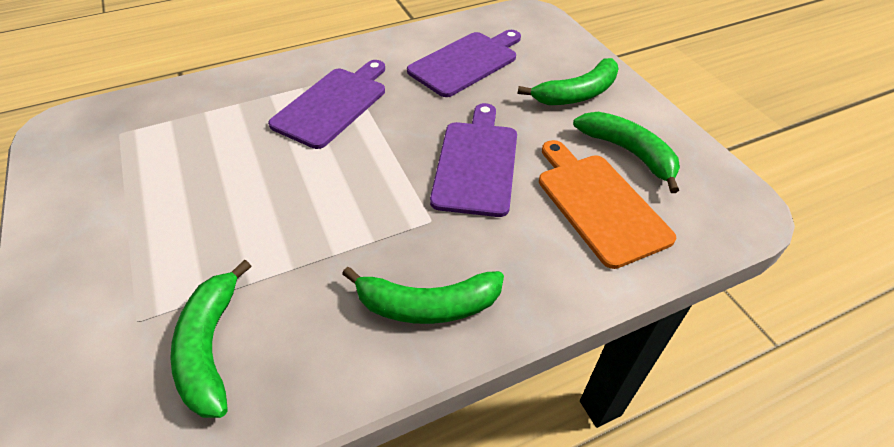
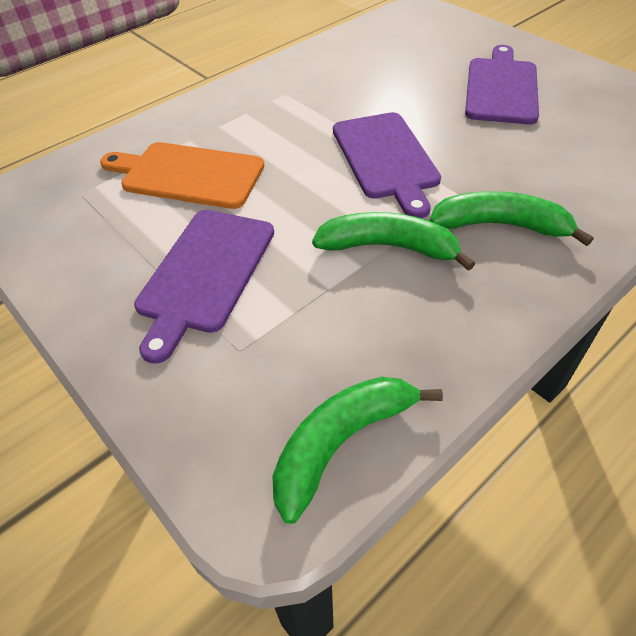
green banana: 4 -> 3

